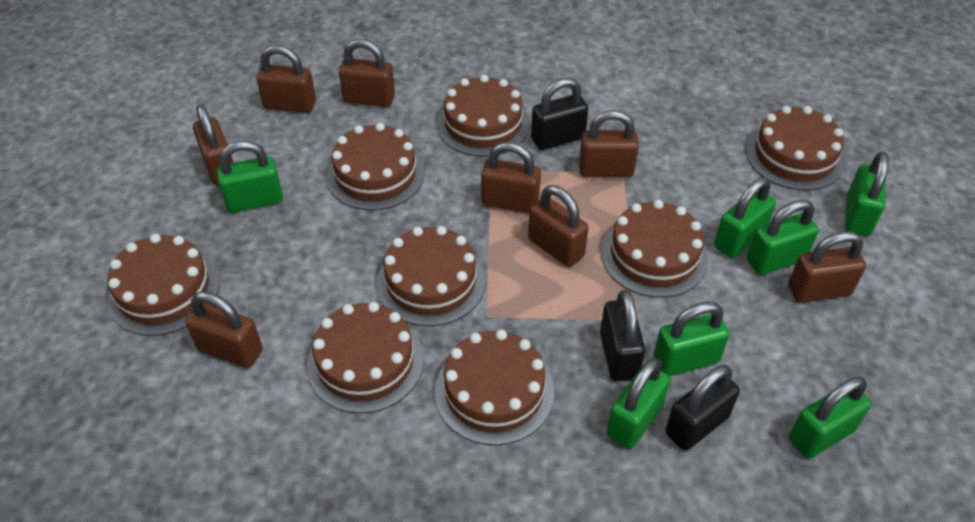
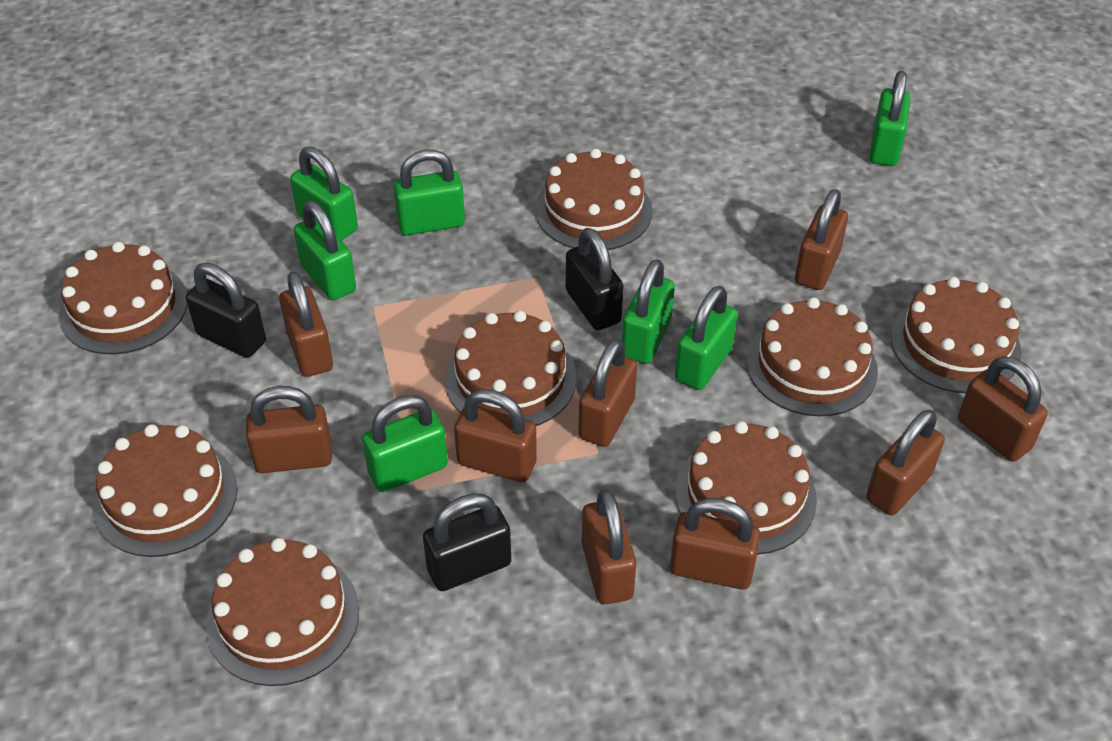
brown padlock: 8 -> 9

